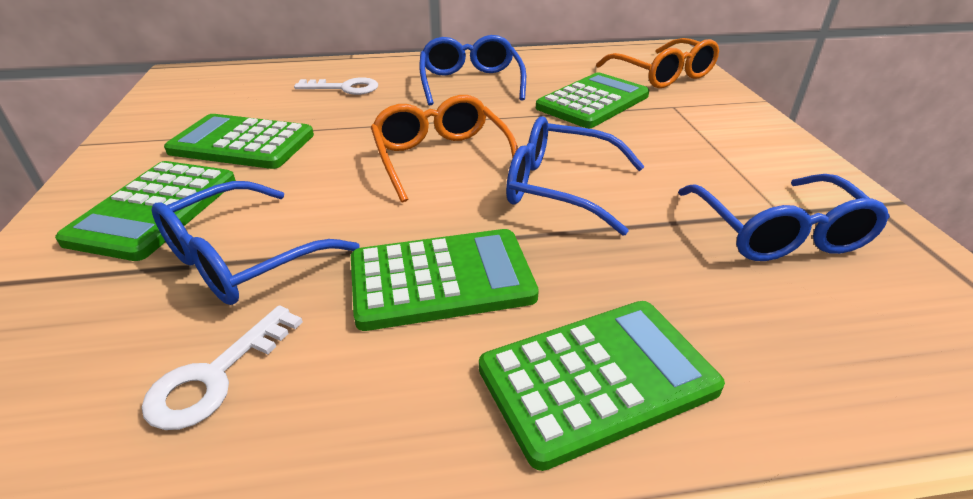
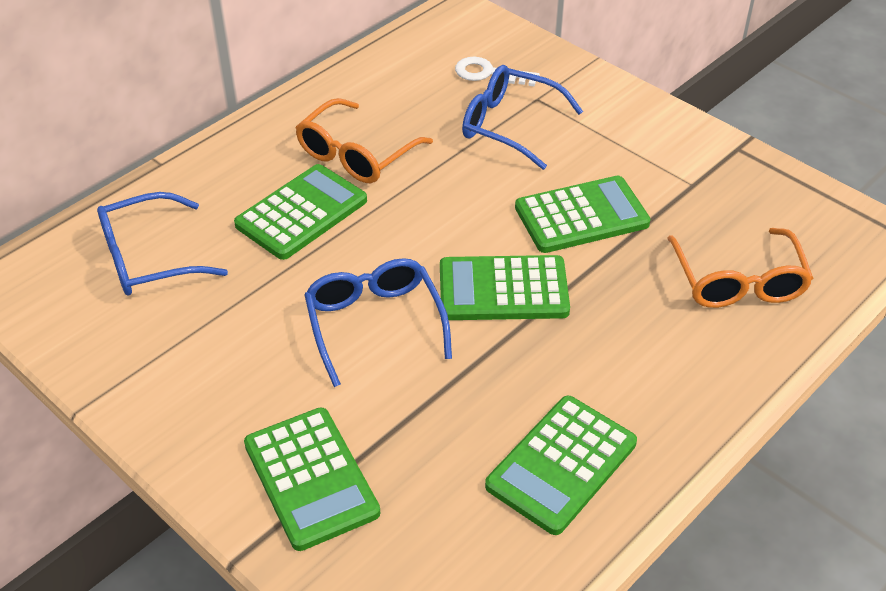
blue glasses: 4 -> 3
white key: 2 -> 1

